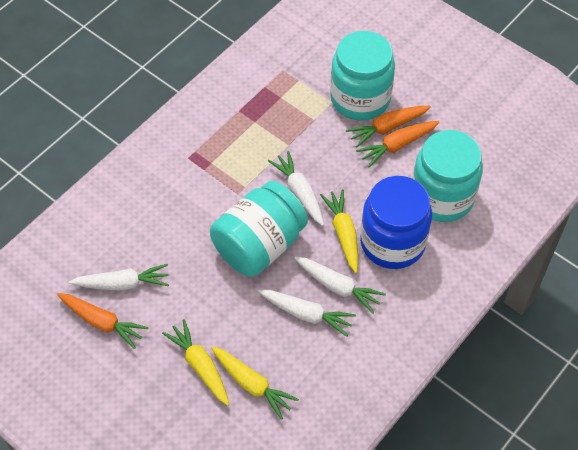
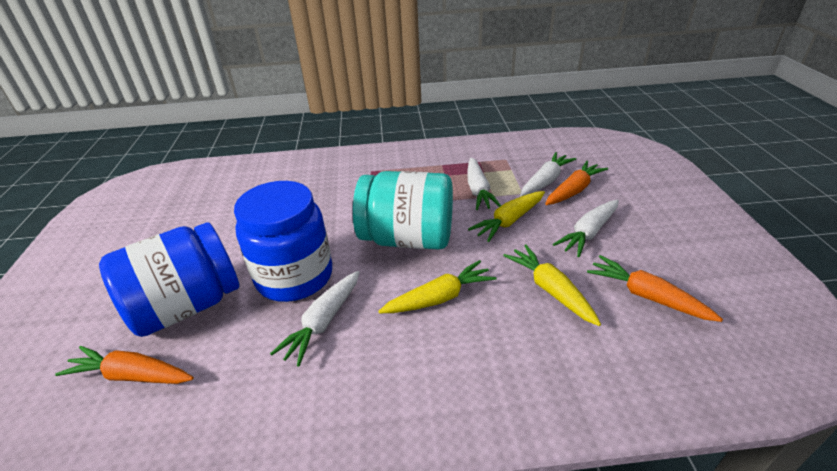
blue jar: 1 -> 2
turquoise jar: 3 -> 1

